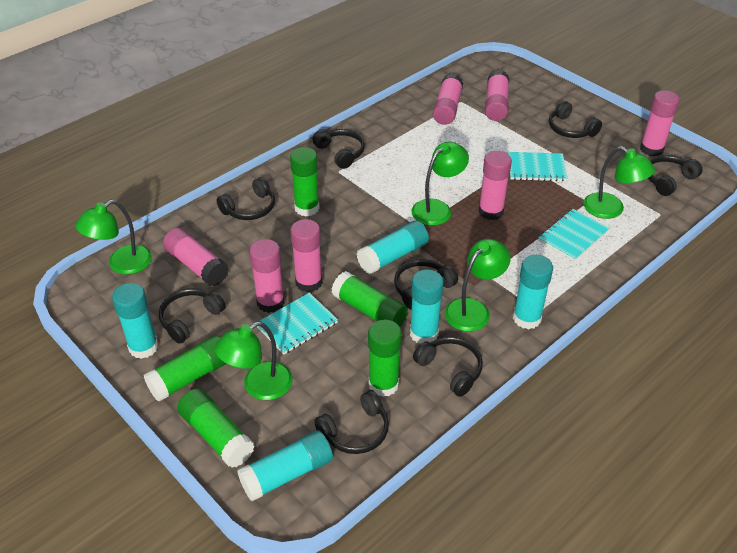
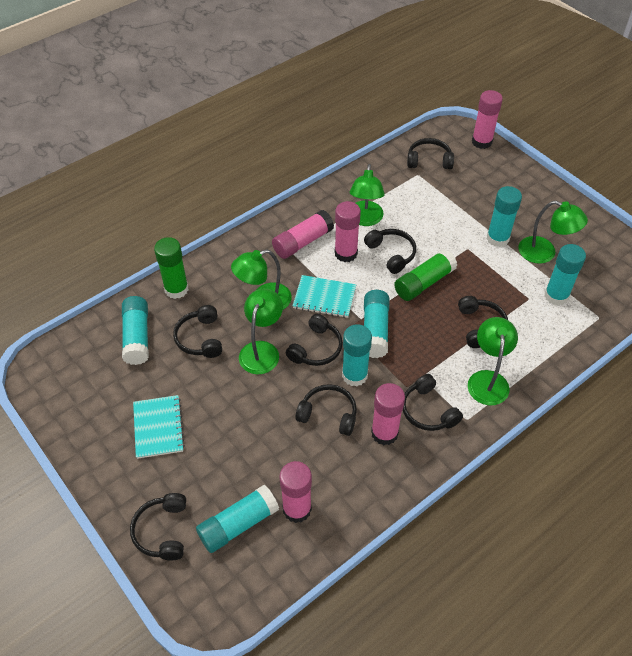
green glue stick: 5 -> 2
pink glue stick: 7 -> 5
turquoise glue stick: 5 -> 6
turquoise notebook: 3 -> 2

